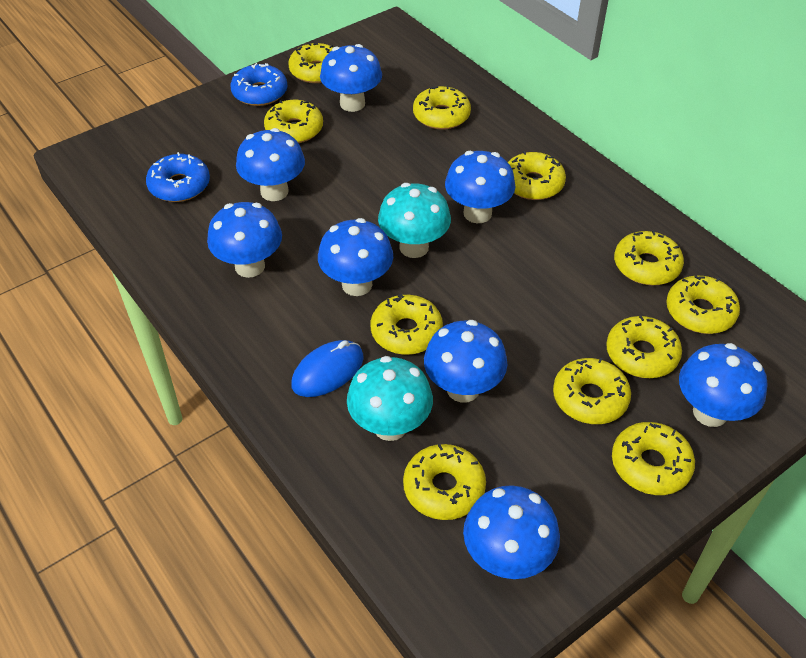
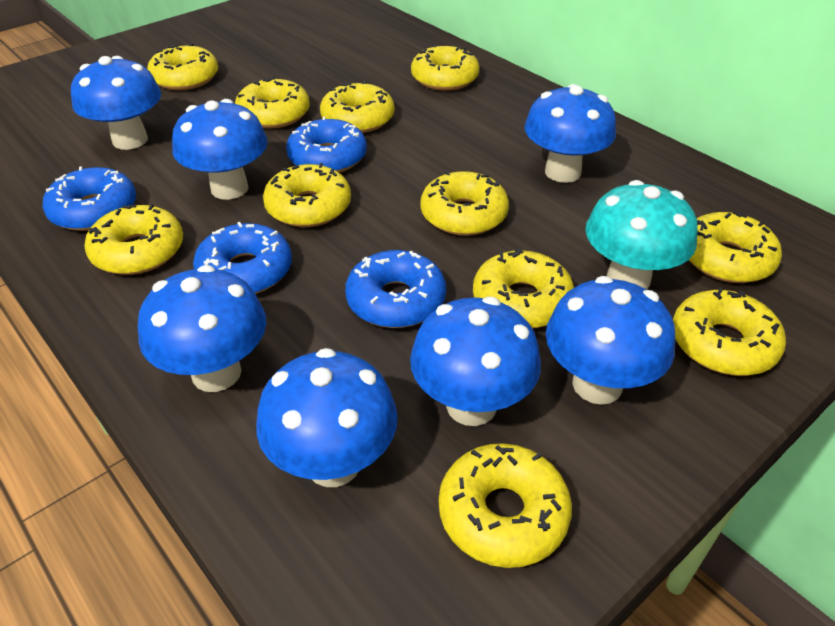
blue donut: 2 -> 4
blue mouse: 1 -> 0
blue mushroom: 8 -> 7
turquoise mushroom: 2 -> 1

